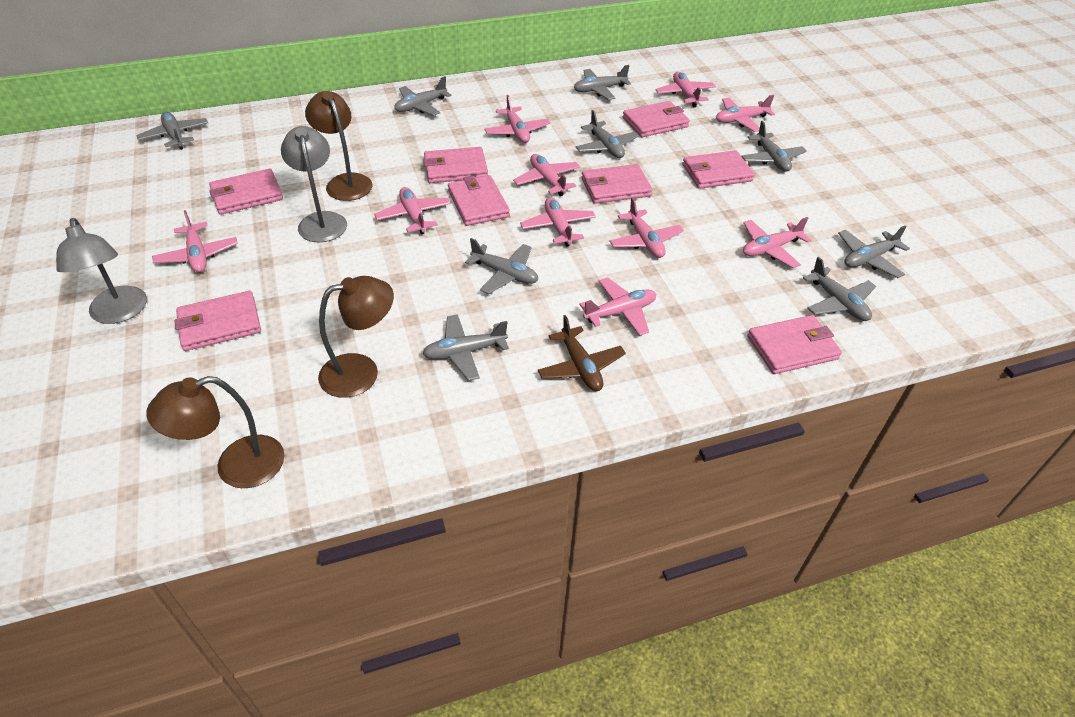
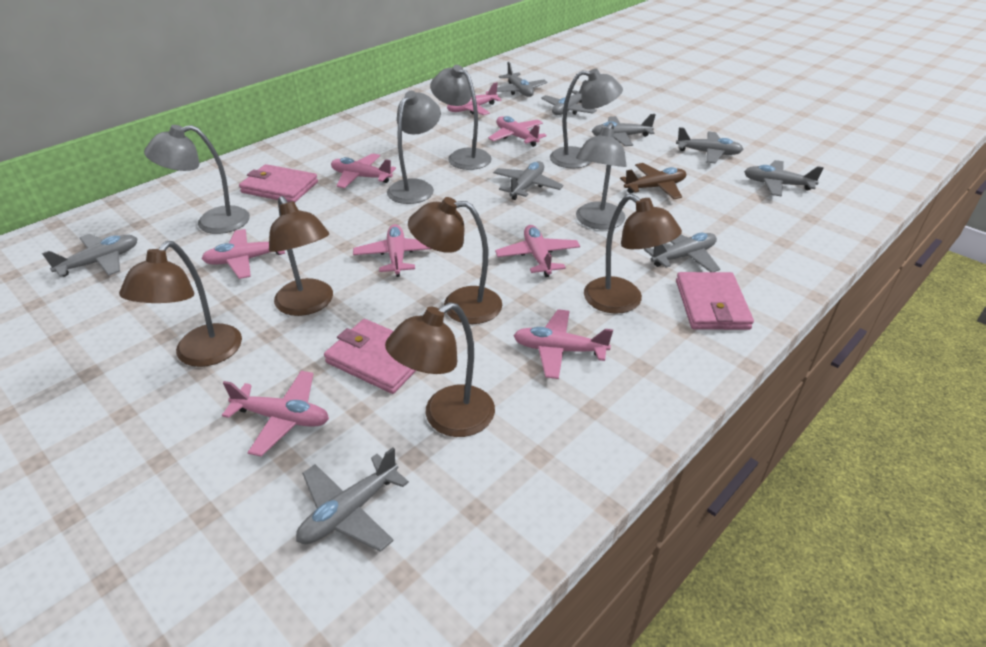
brown lamp: 3 -> 5
grey lamp: 2 -> 5
pink plane: 10 -> 8
pink wallet: 8 -> 3

